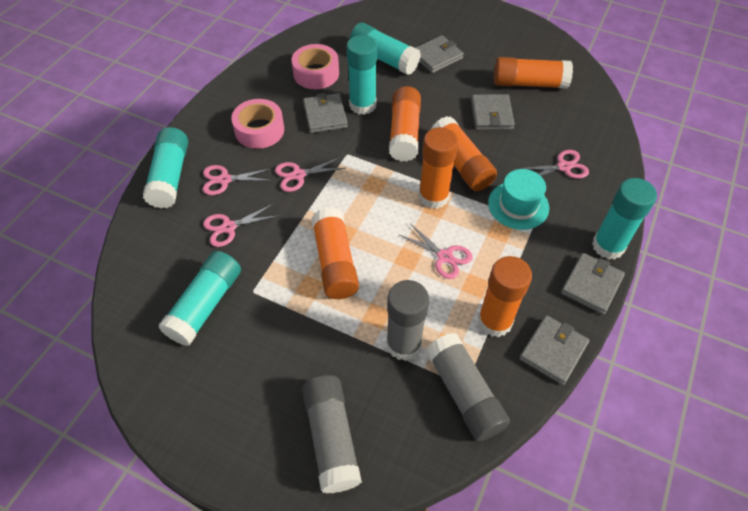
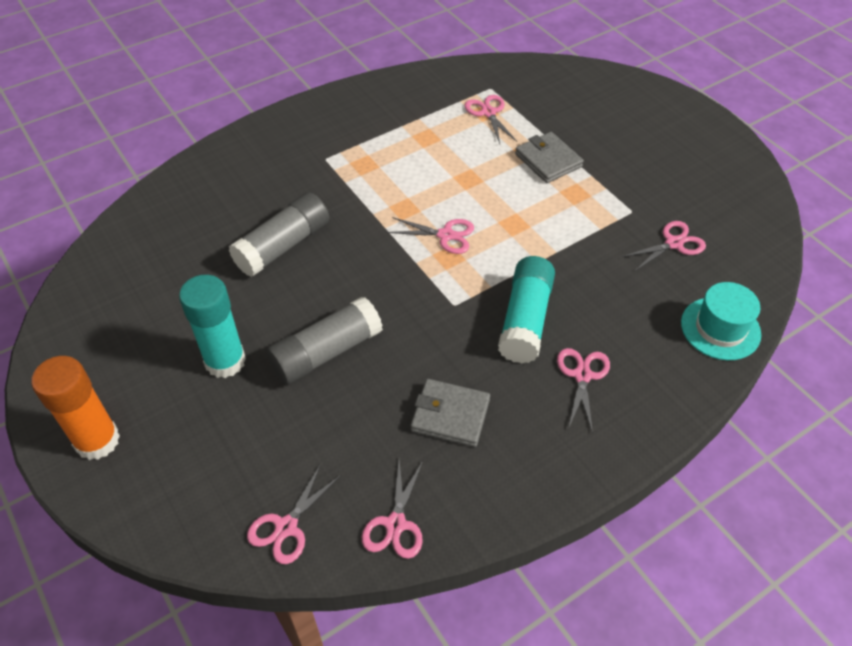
grey glue stick: 3 -> 2
grey wallet: 5 -> 2
orange glue stick: 6 -> 1
pink scissors: 5 -> 6
pink tape: 2 -> 0
turquoise glue stick: 5 -> 2

